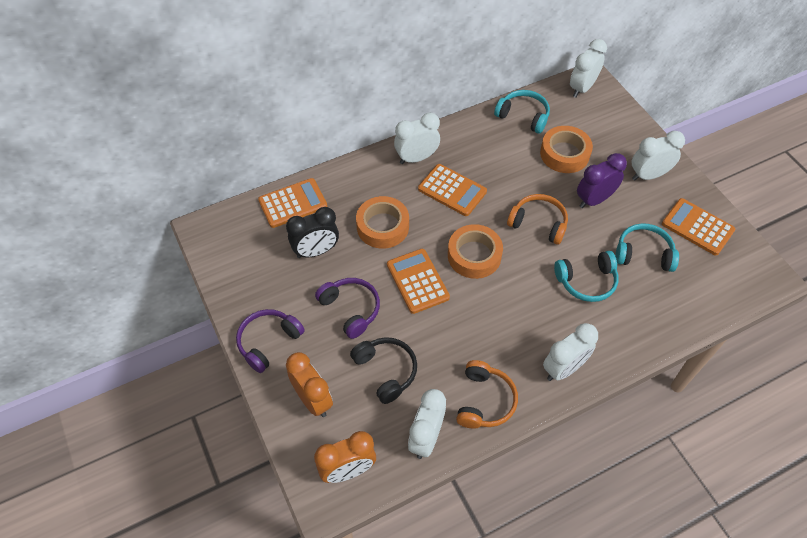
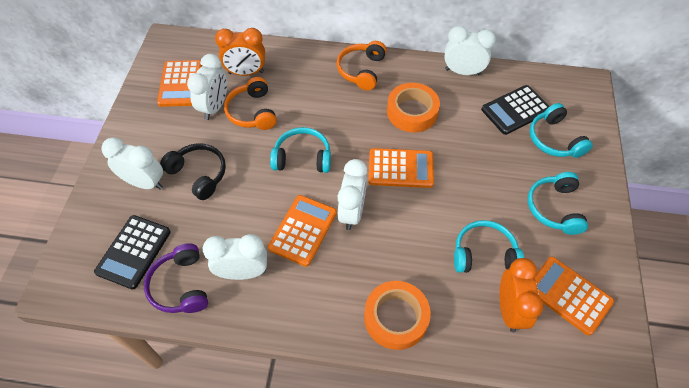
black calculator: 0 -> 2
black clock: 1 -> 0
orange tape: 3 -> 2
purple clock: 1 -> 0
purple headphones: 2 -> 1
turquoise headphones: 3 -> 4

